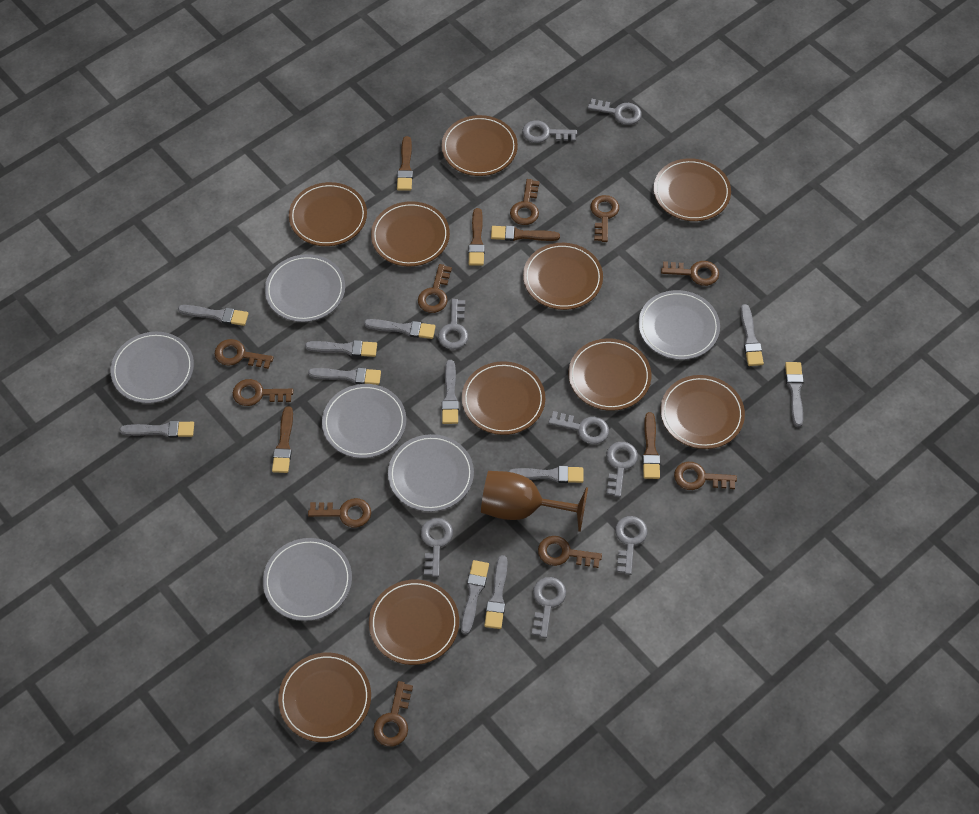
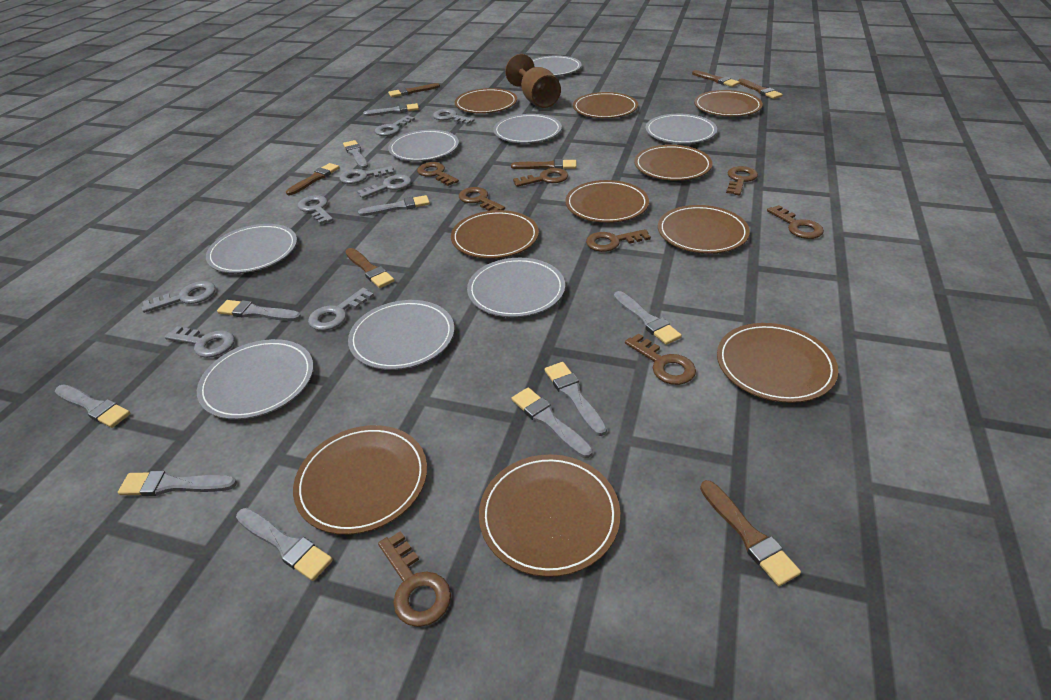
brown brush: 5 -> 7
brown key: 10 -> 8
grey brush: 11 -> 10
grey plate: 6 -> 8

